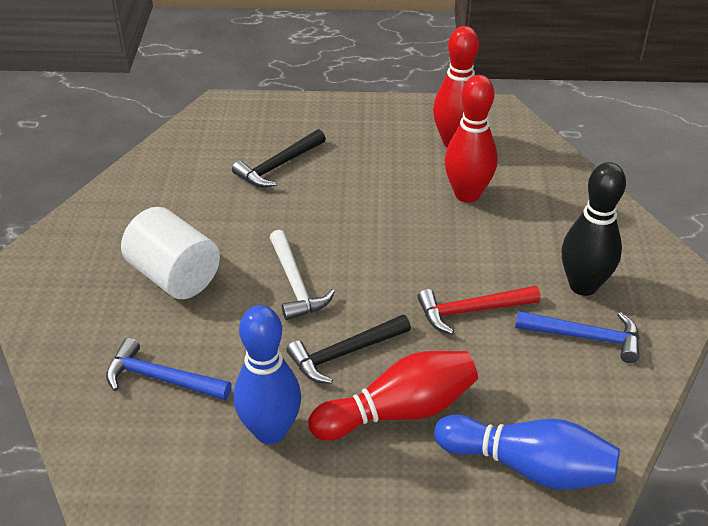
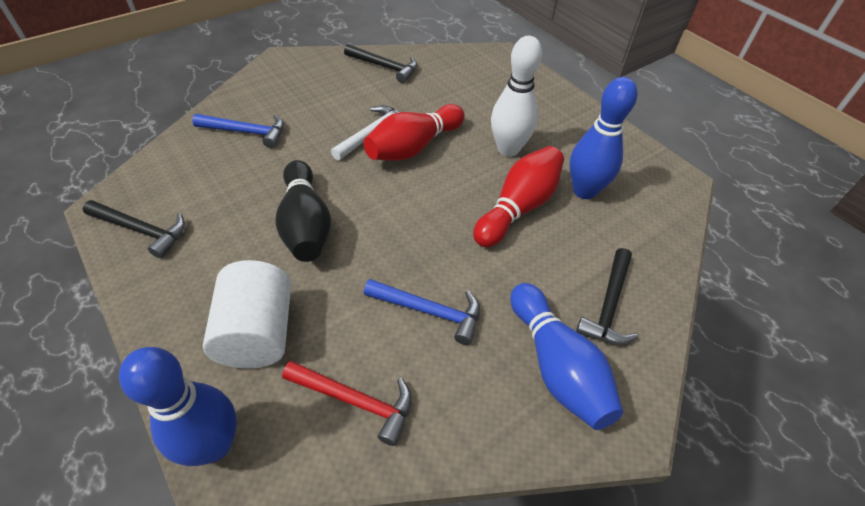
black hammer: 2 -> 3
blue bowling pin: 2 -> 3
red bowling pin: 3 -> 2
white bowling pin: 0 -> 1

